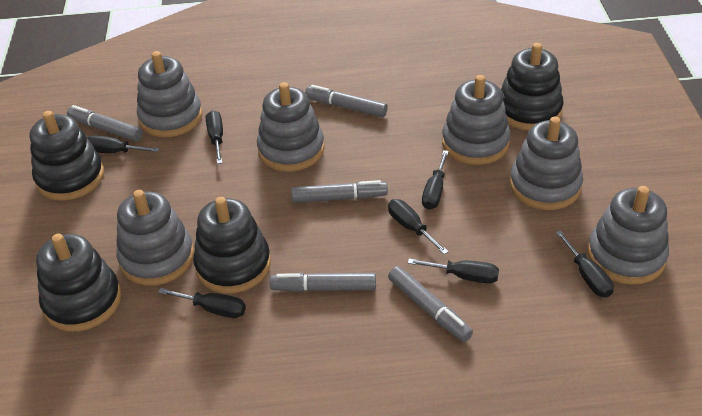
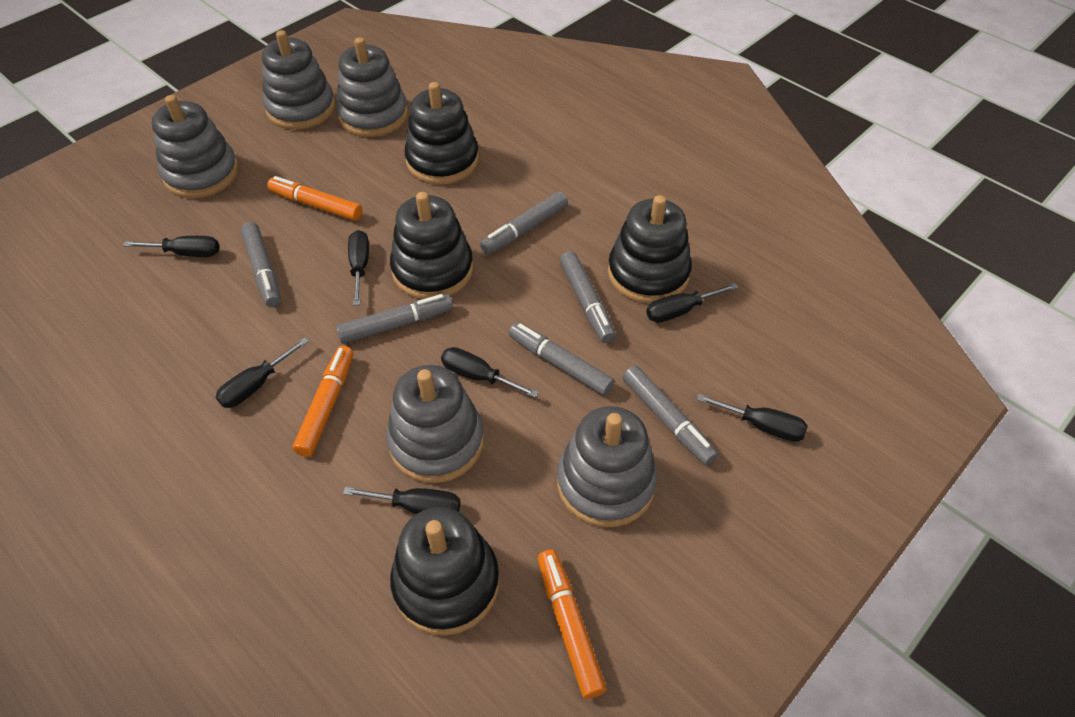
grey marker: 5 -> 6
grey stacking toy: 6 -> 5
orange marker: 0 -> 3

